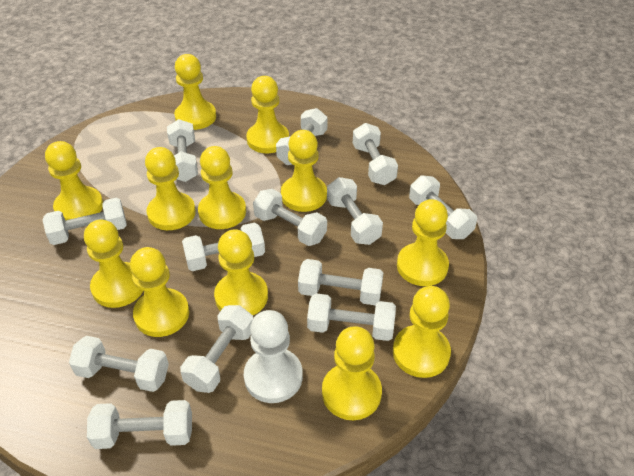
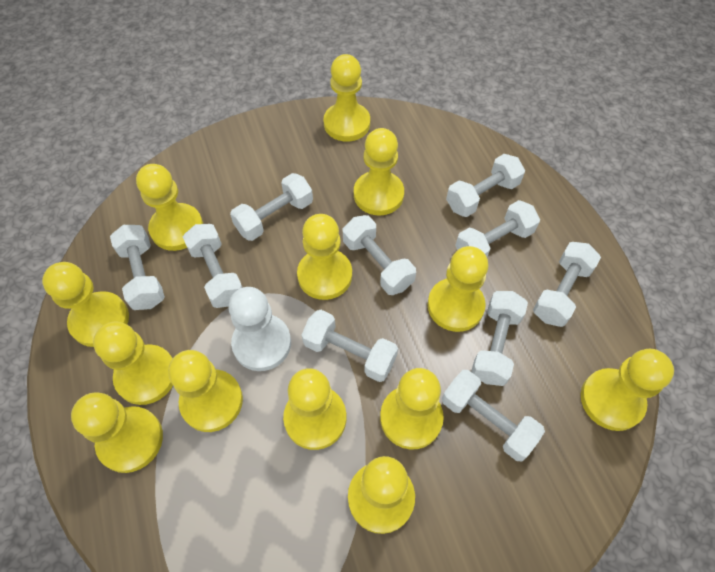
white dumbbell: 13 -> 10
yellow pawn: 12 -> 13

